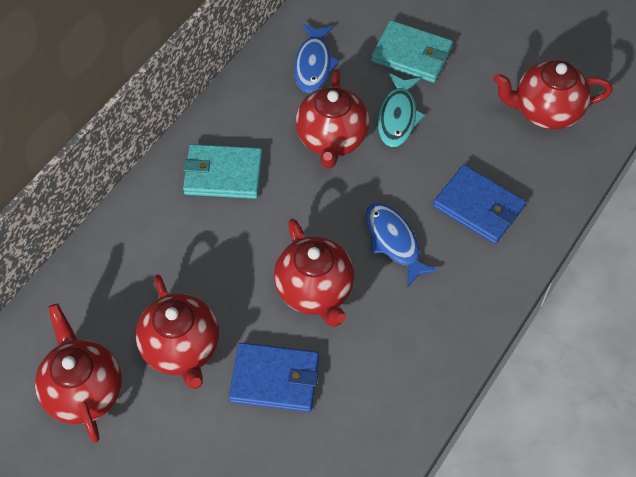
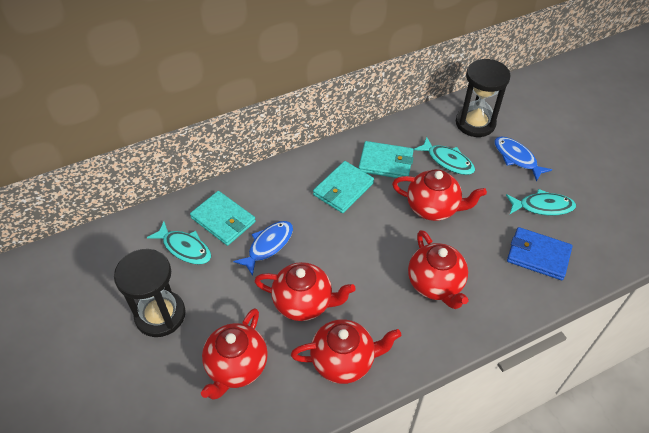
black hourglass: 0 -> 2
blue wallet: 2 -> 1
turquoise fish: 1 -> 3
turquoise wallet: 2 -> 3

